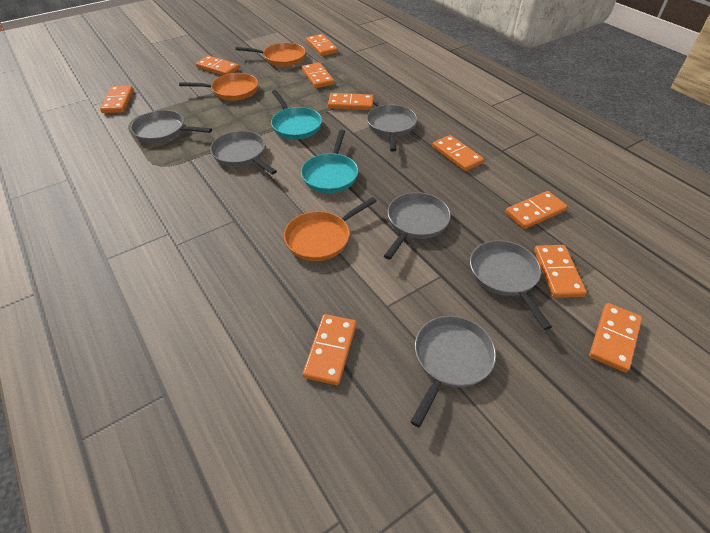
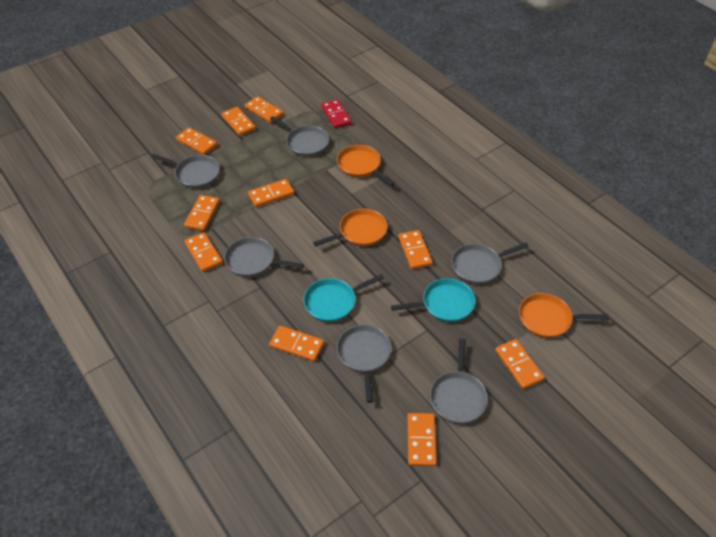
red domino: 0 -> 1

